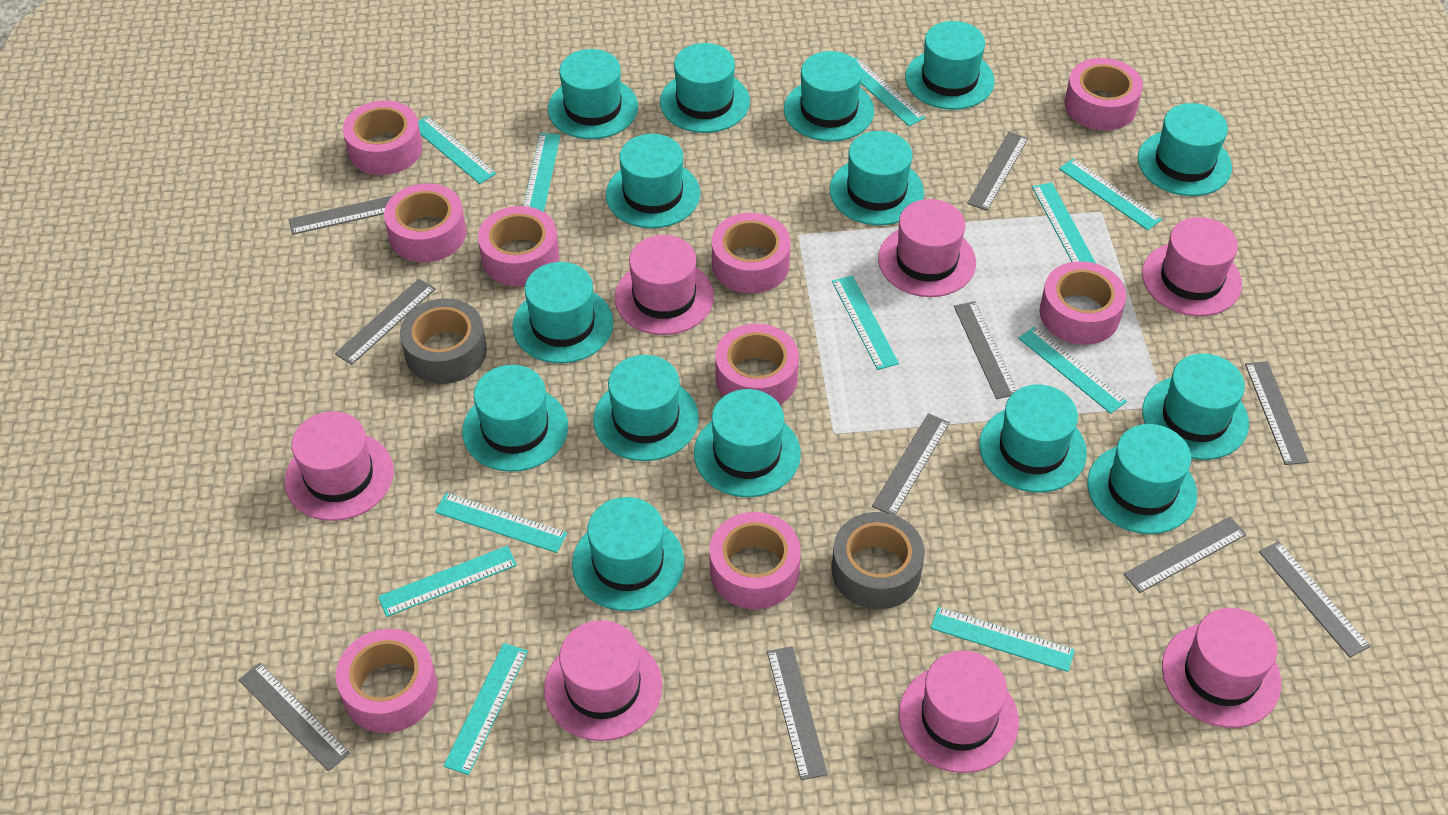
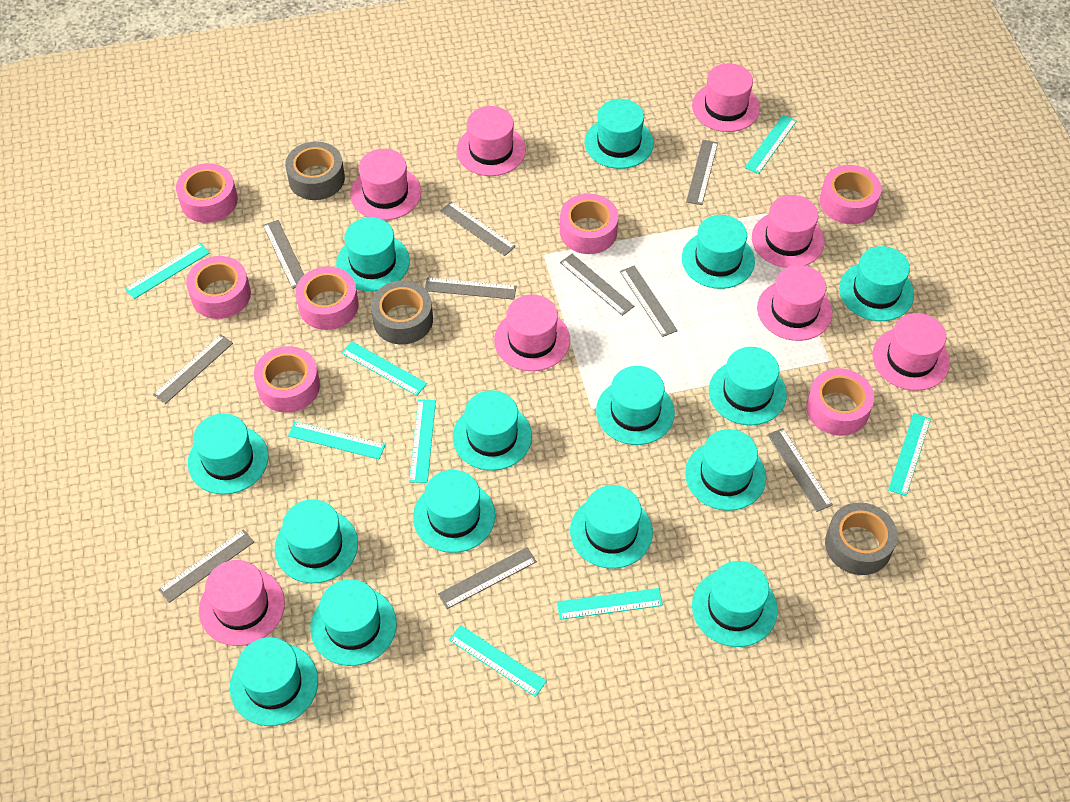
grey tape: 2 -> 3
pink hat: 7 -> 8
pink tape: 9 -> 7
turquoise ruler: 11 -> 8

